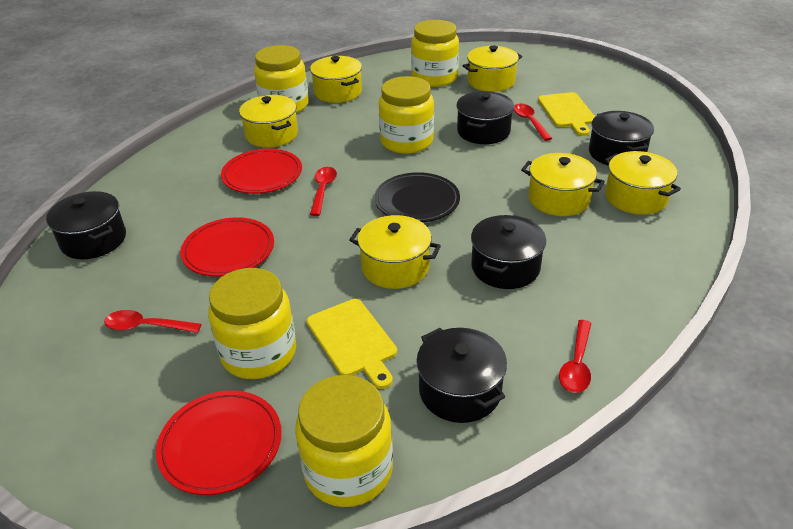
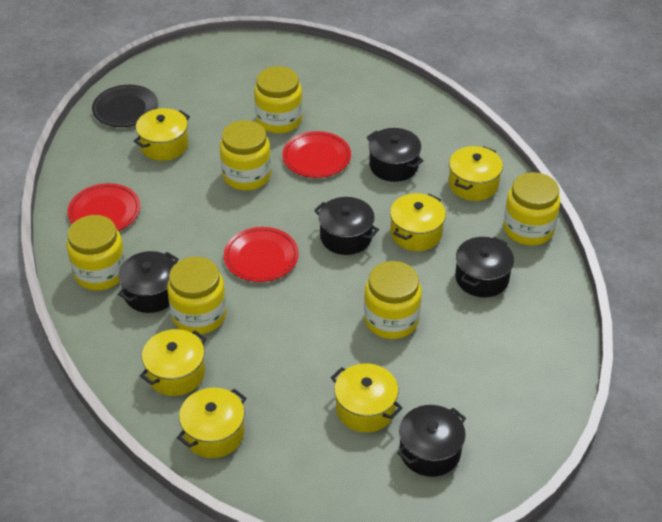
red spoon: 4 -> 0
yellow cutting board: 2 -> 0
yellow jar: 5 -> 6

